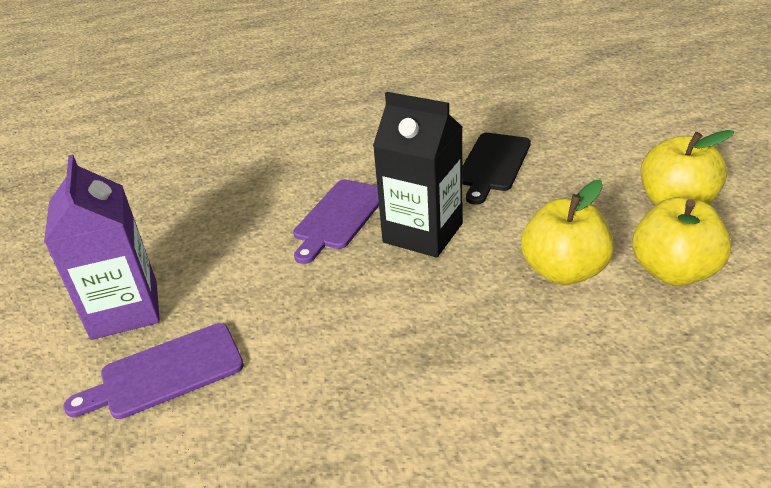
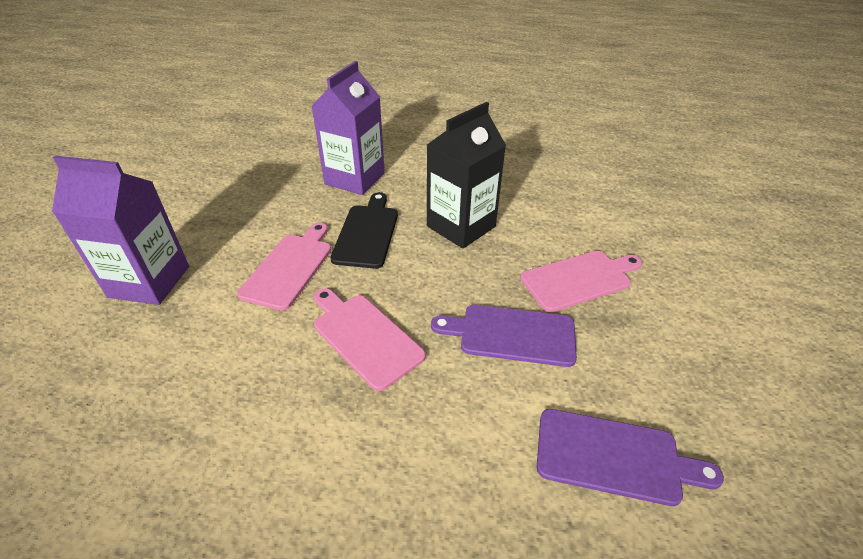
pink cutting board: 0 -> 3
purple carton: 1 -> 2
yellow apple: 3 -> 0

